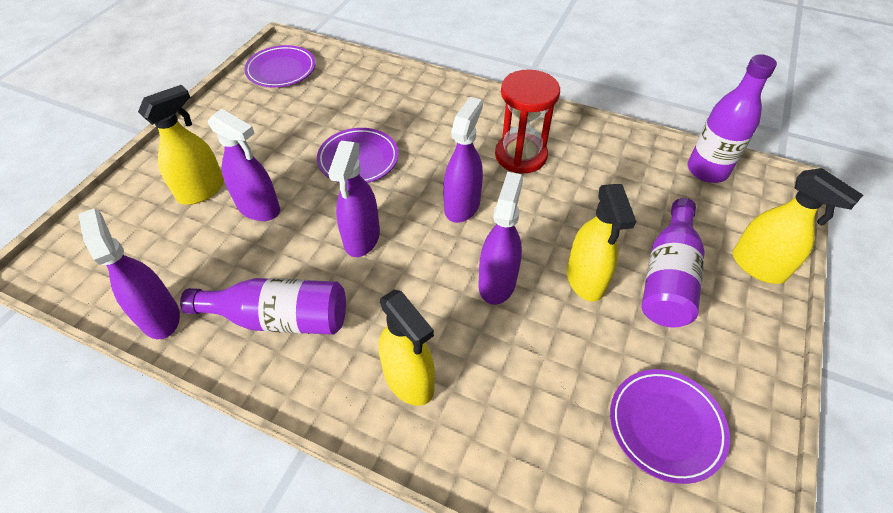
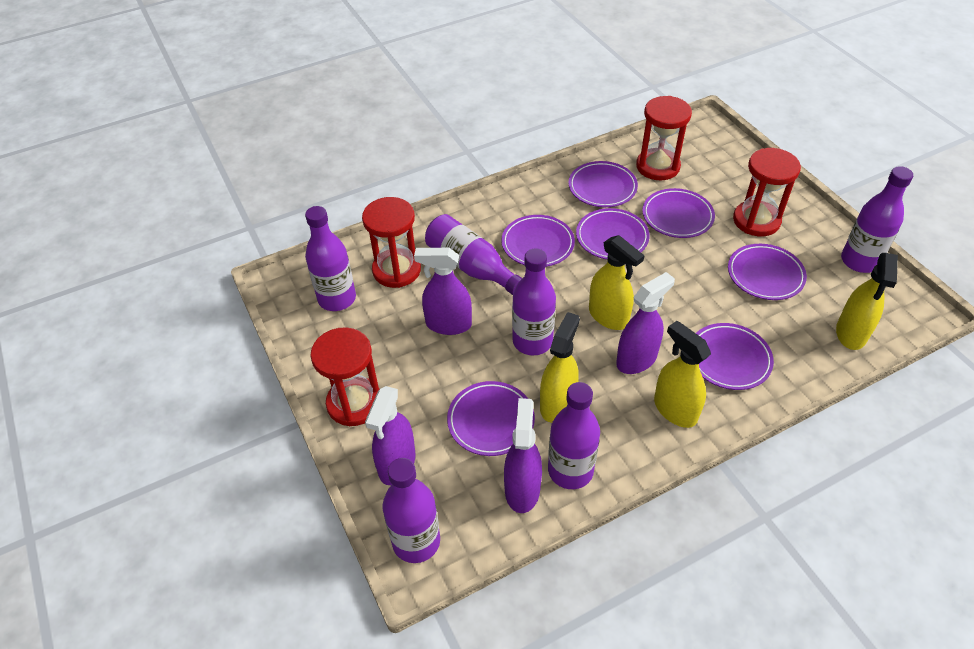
purple bottle: 3 -> 6
purple plate: 3 -> 7
purple spray bottle: 5 -> 4
red hourglass: 1 -> 4

